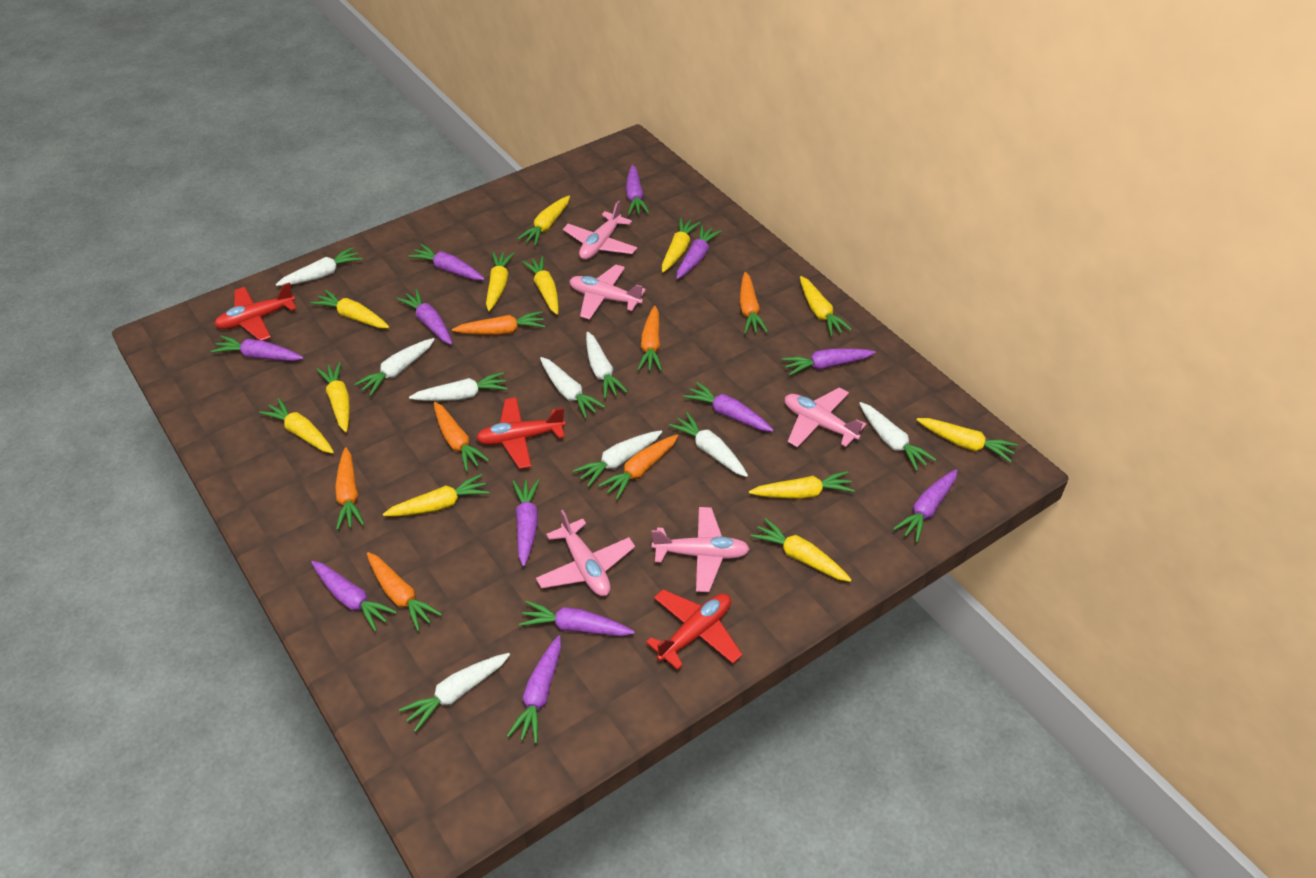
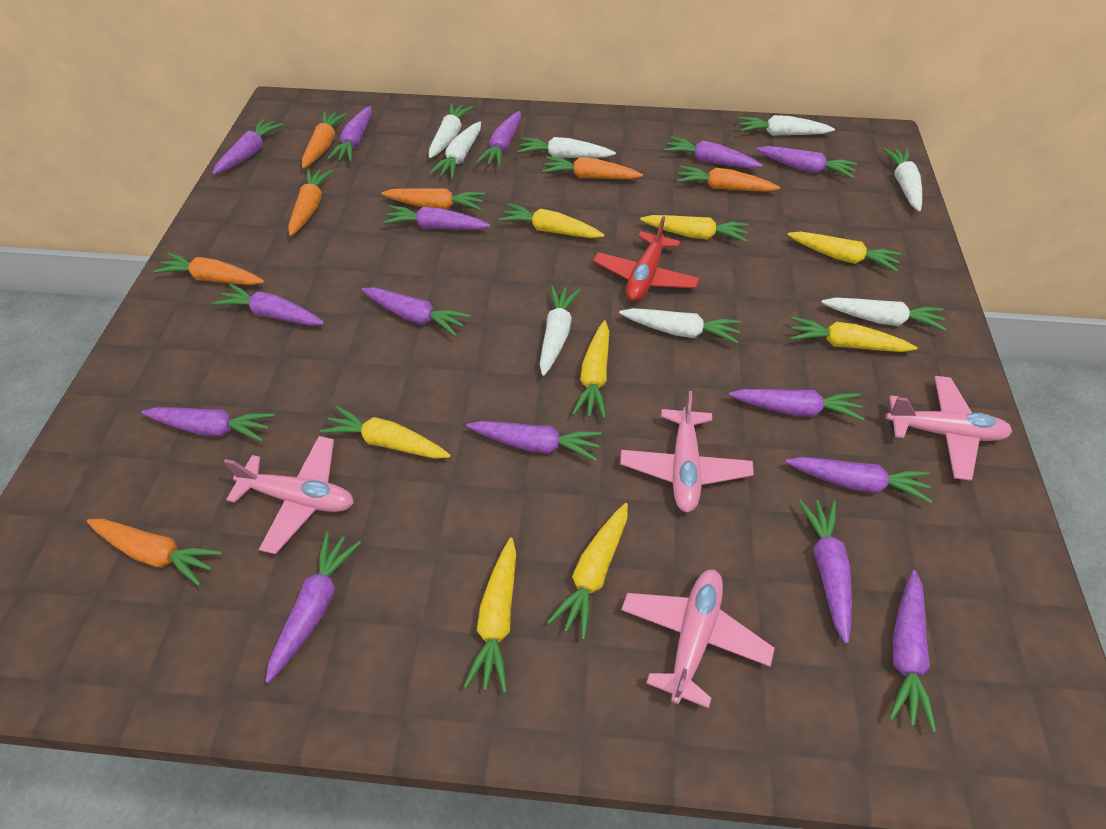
pink plane: 5 -> 4
purple carrot: 12 -> 15
red plane: 3 -> 1
white carrot: 9 -> 8
yellow carrot: 12 -> 8

